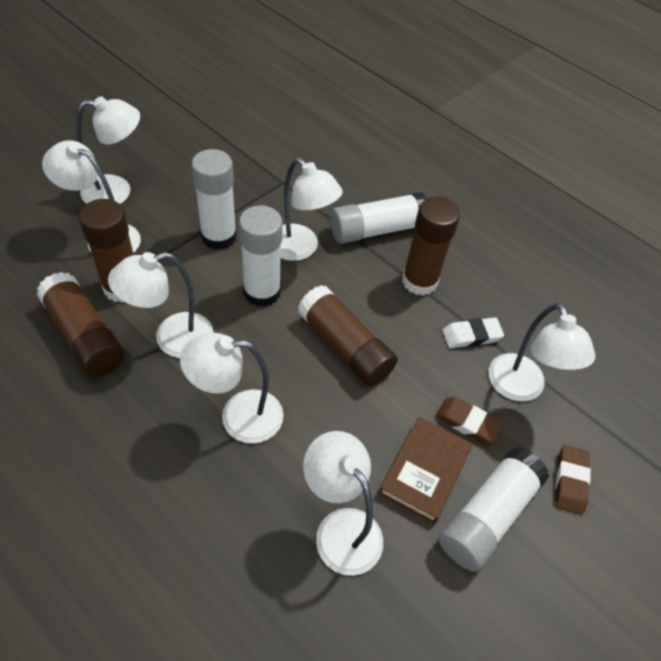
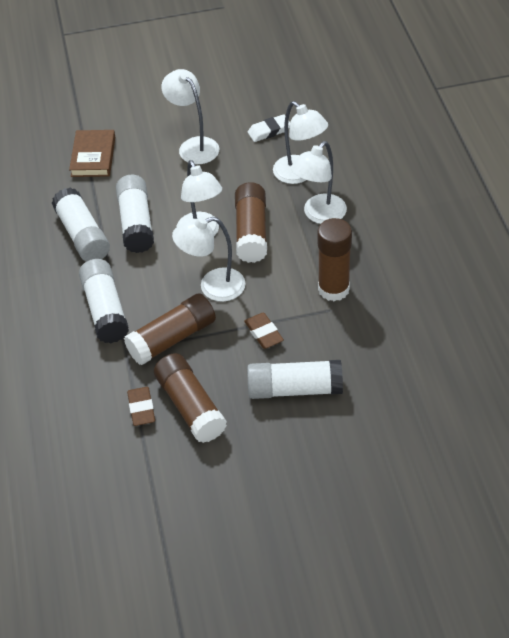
white lamp: 7 -> 5

